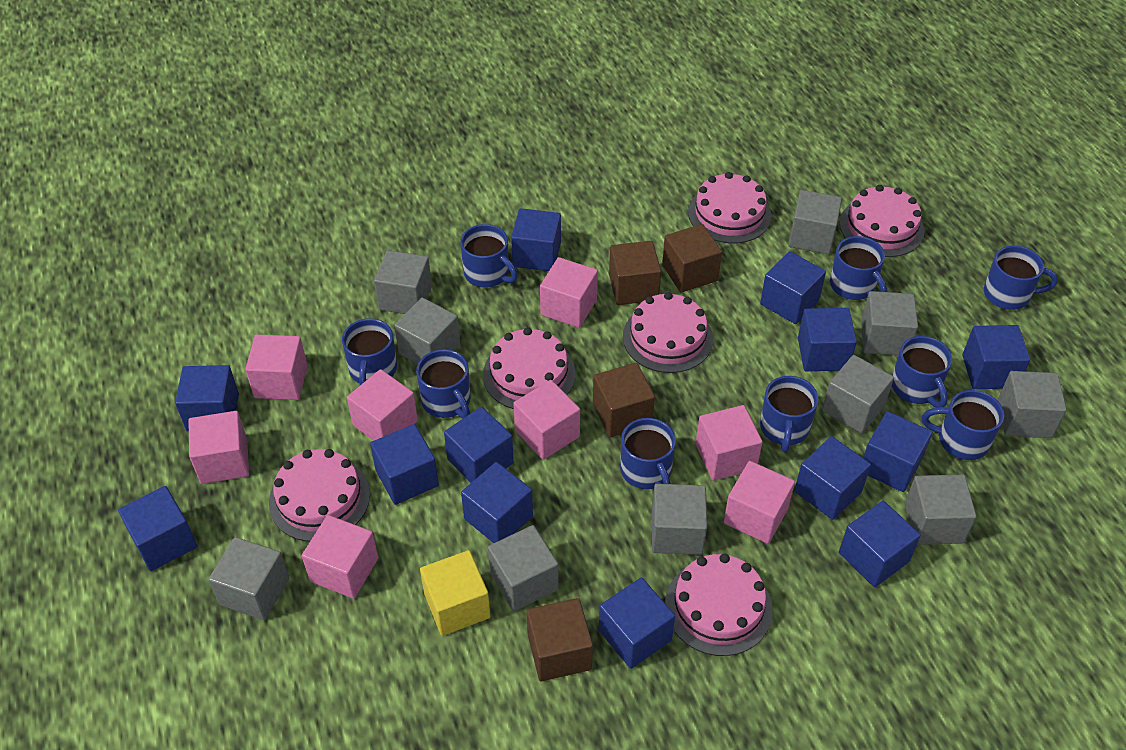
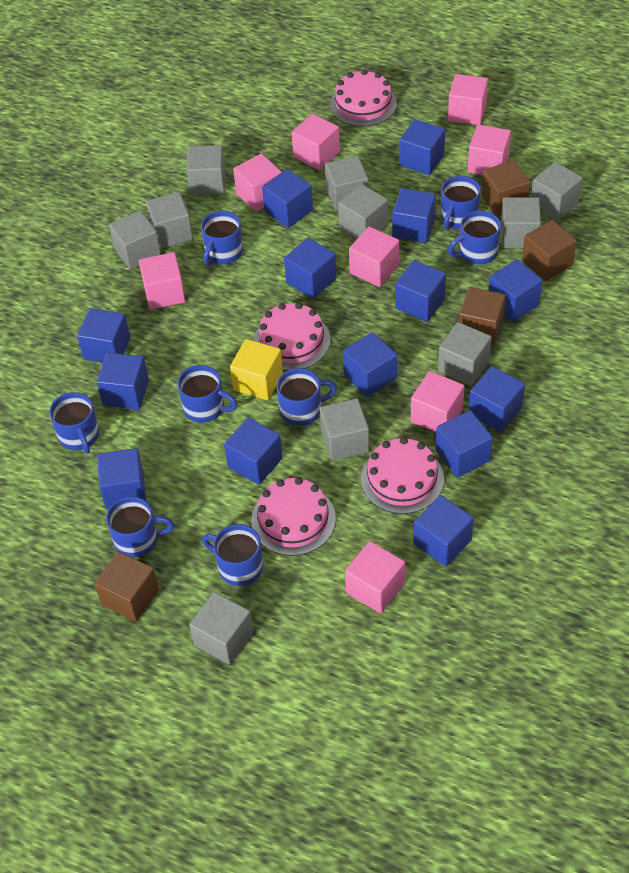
blue cube: 13 -> 14
blue mug: 9 -> 8
pink cake: 6 -> 4

